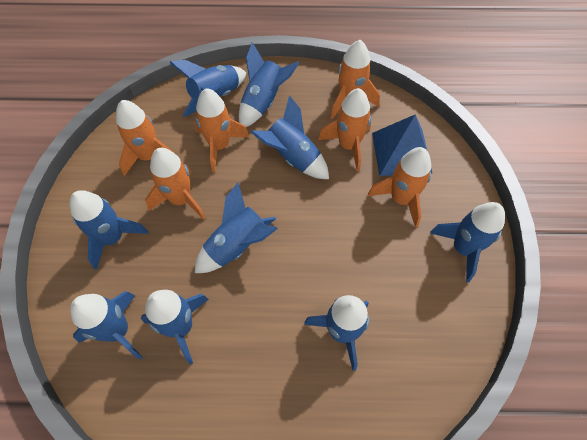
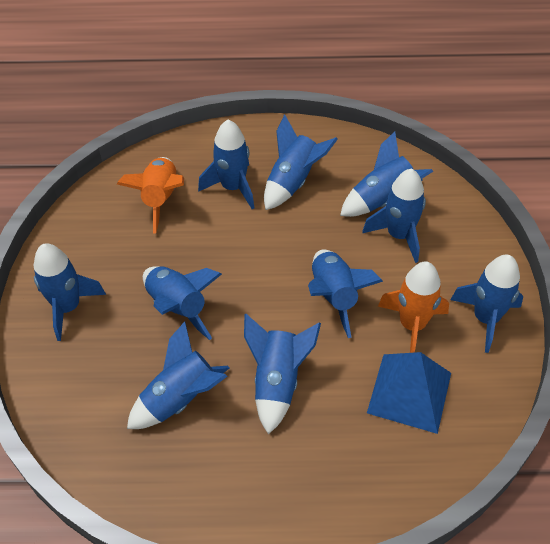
blue rocket: 9 -> 10
orange rocket: 6 -> 2

